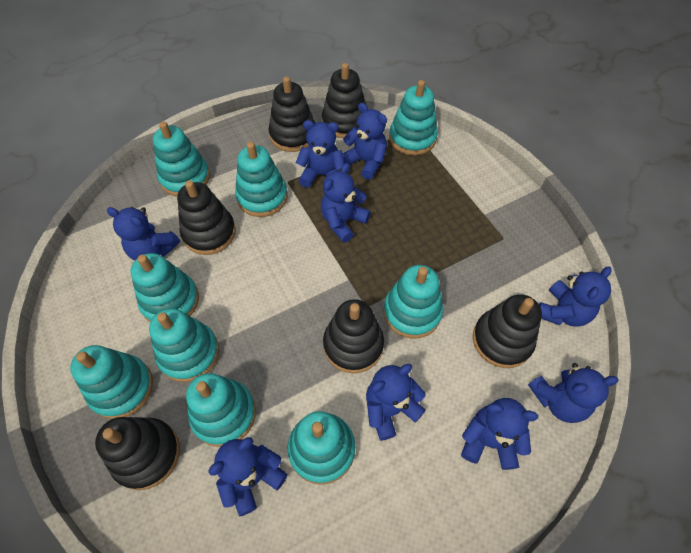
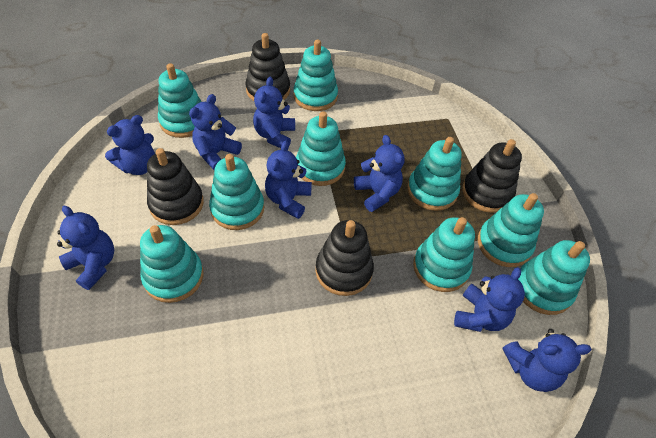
black stacking toy: 6 -> 4
blue teddy bear: 9 -> 8

